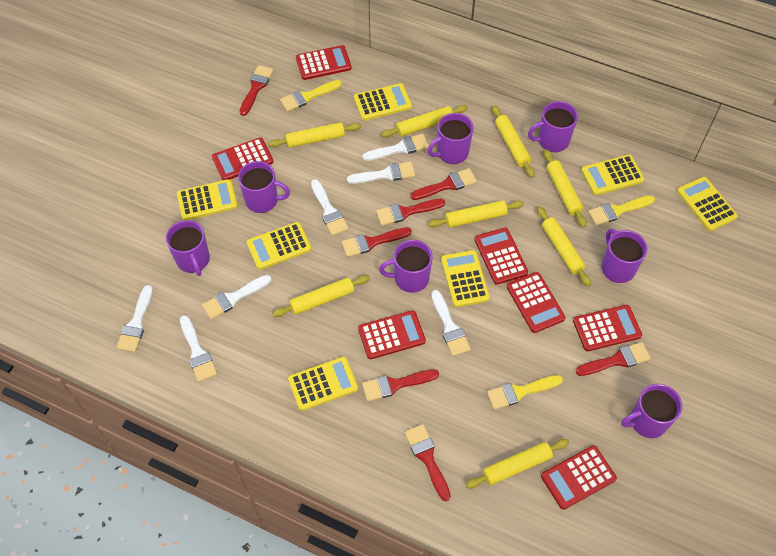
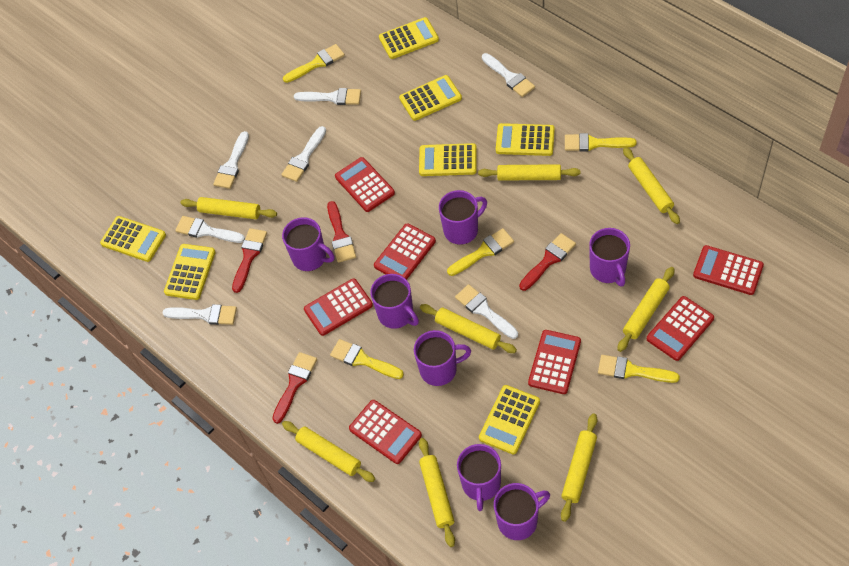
red brush: 7 -> 4
yellow brush: 3 -> 5

